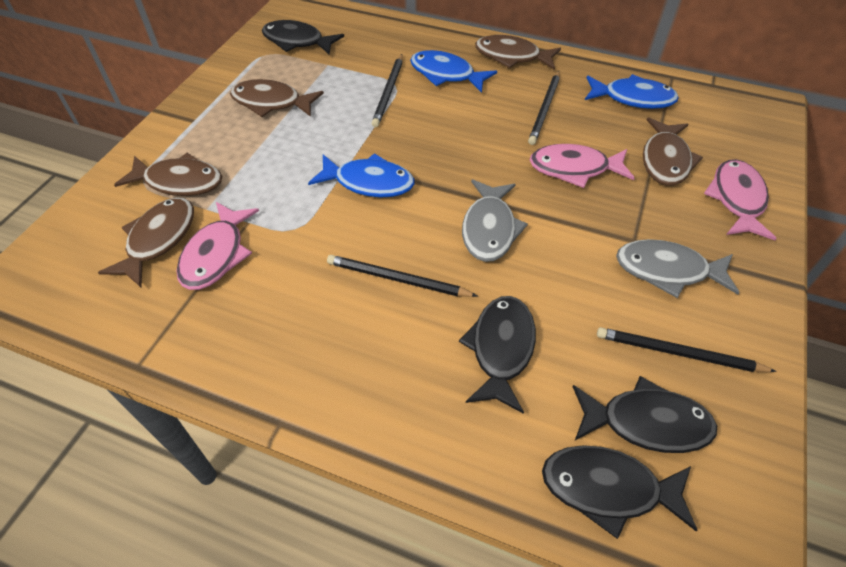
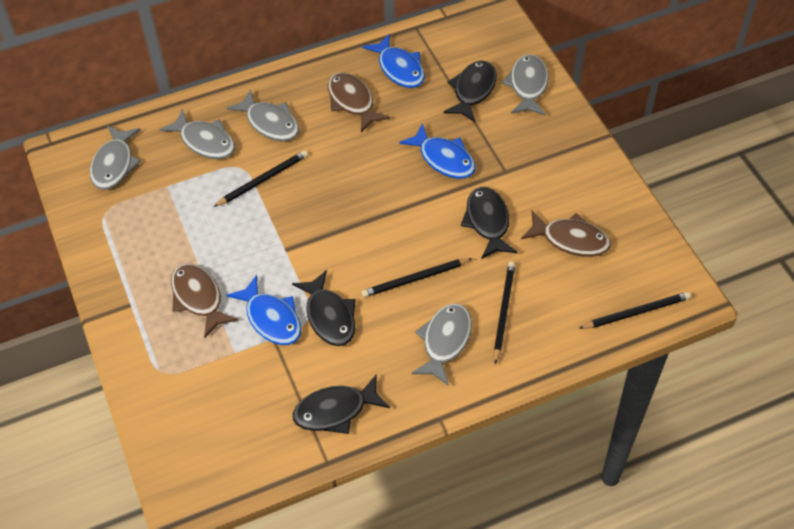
brown fish: 5 -> 3
grey fish: 2 -> 5
pink fish: 3 -> 0

